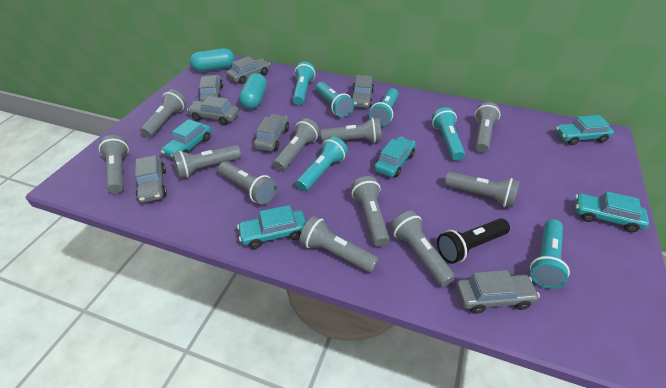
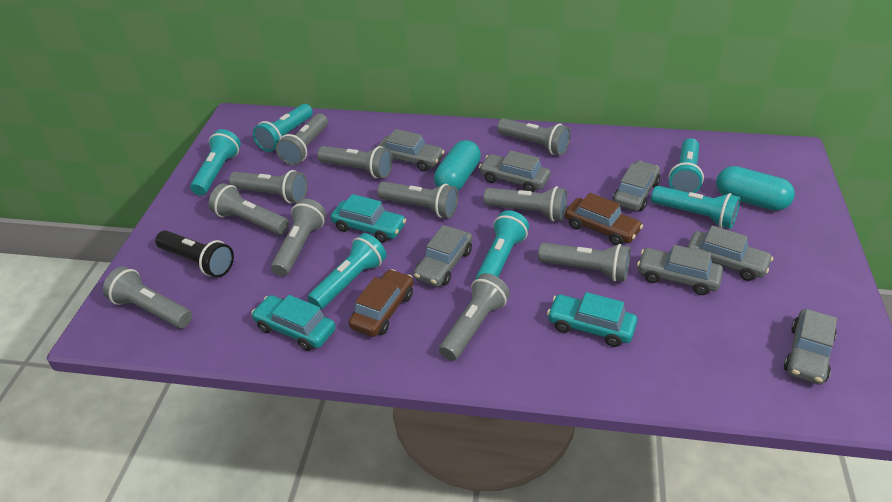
brown car: 0 -> 2
turquoise car: 5 -> 3

